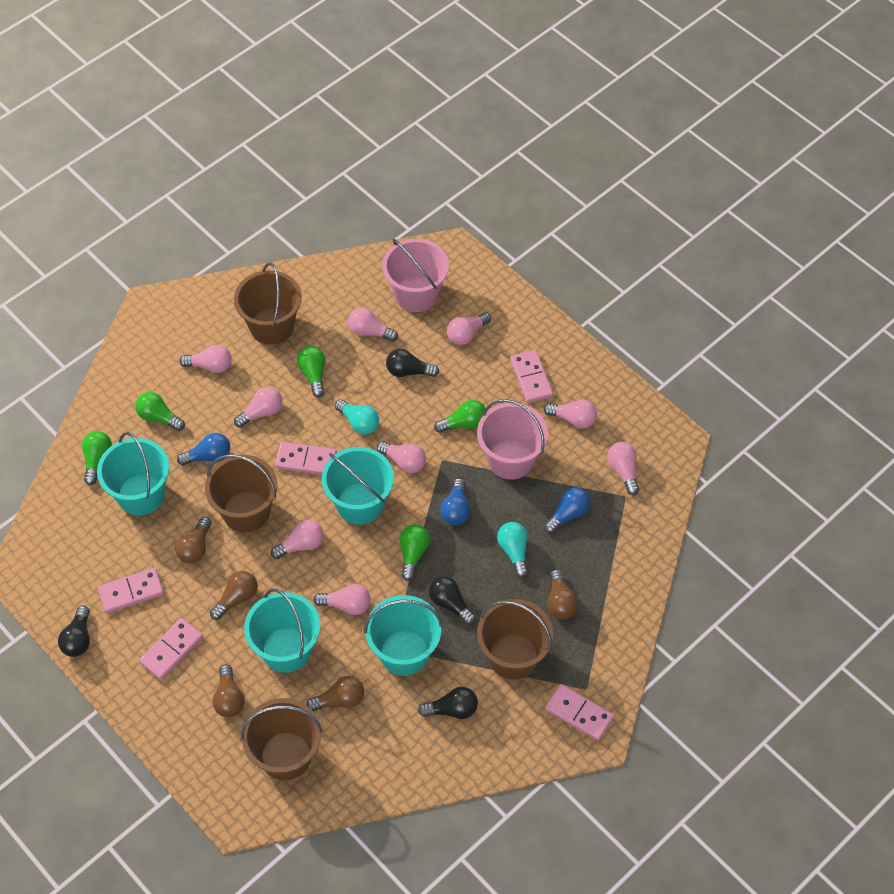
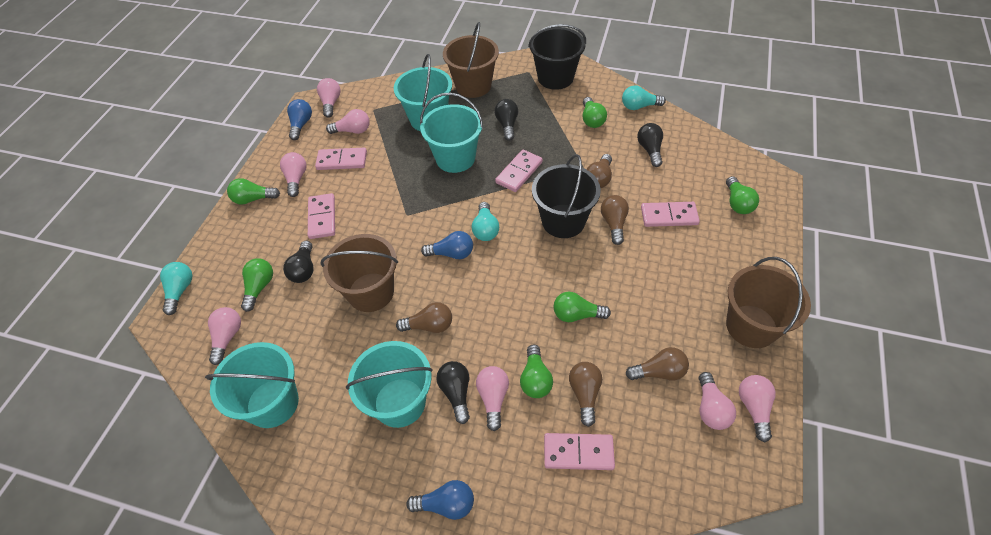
black bucket: 0 -> 2
brown bucket: 4 -> 3
green light bulb: 5 -> 6
pink bucket: 2 -> 0
pink light bulb: 9 -> 7
turquoise light bulb: 2 -> 3

